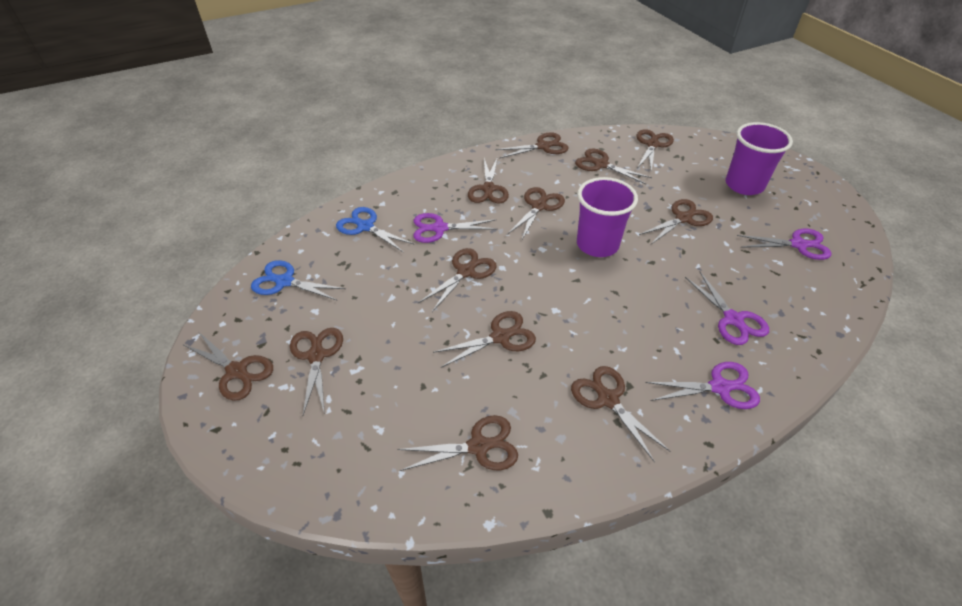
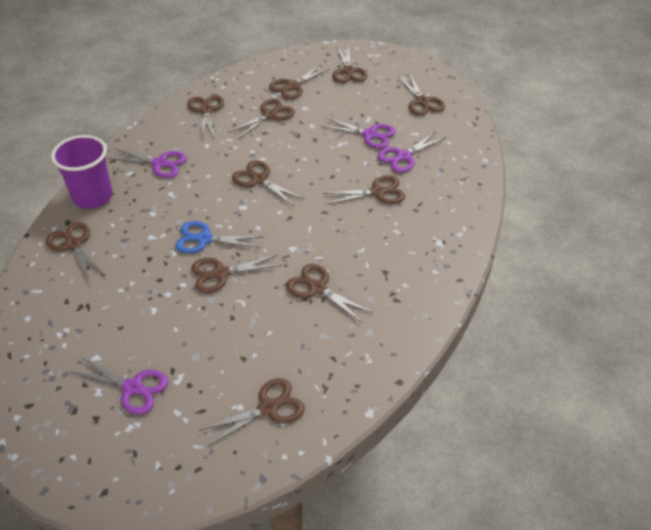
blue scissors: 2 -> 1
brown scissors: 12 -> 11
purple cup: 2 -> 1

